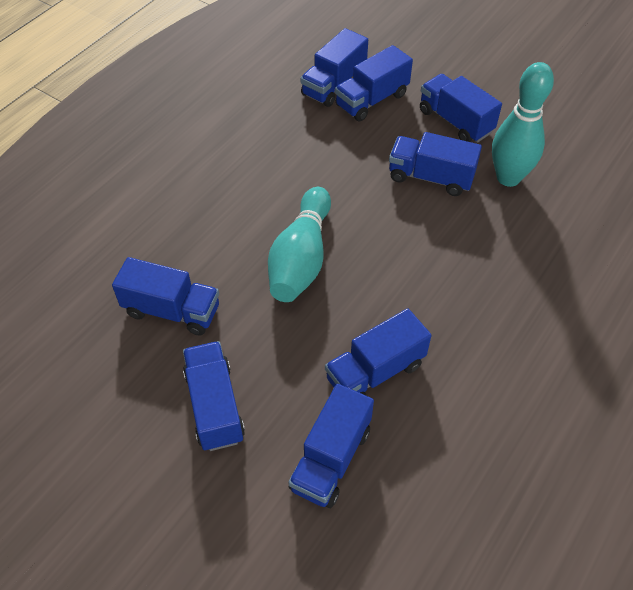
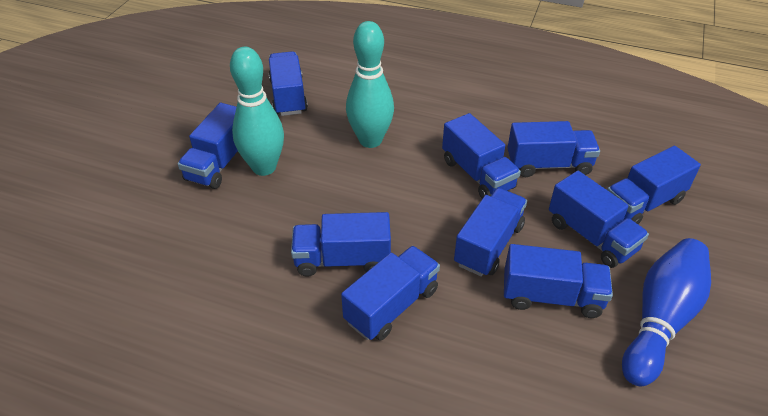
blue bowling pin: 0 -> 1
blue truck: 8 -> 10

